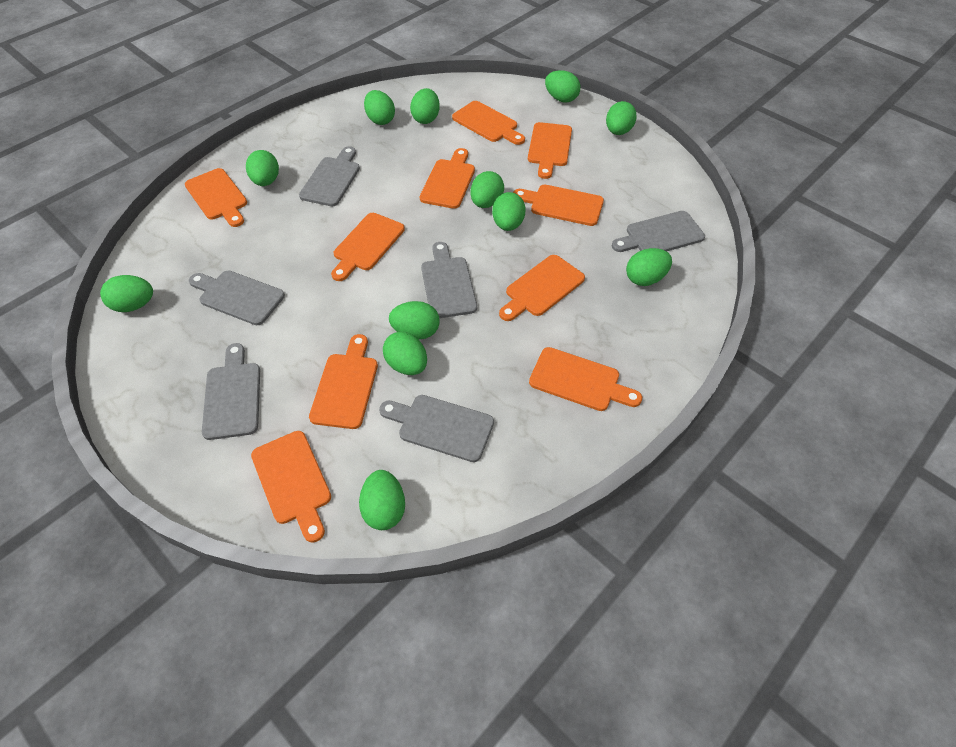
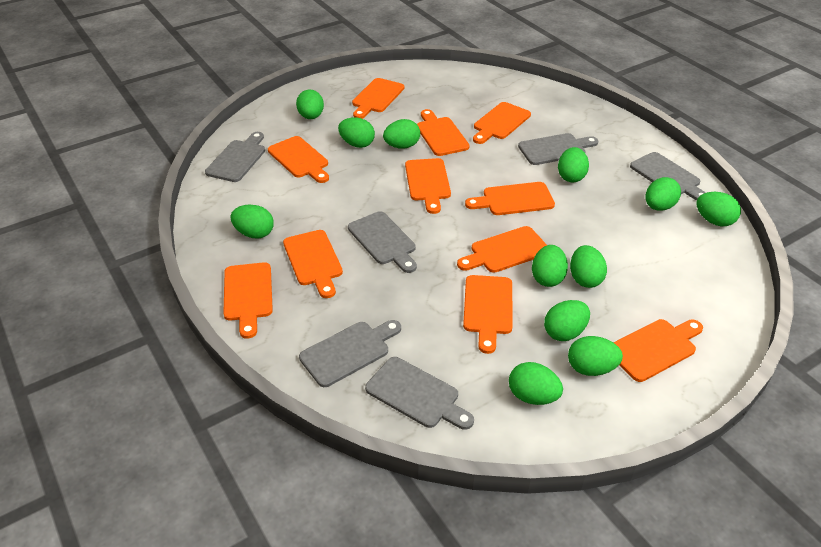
orange cutting board: 10 -> 11

